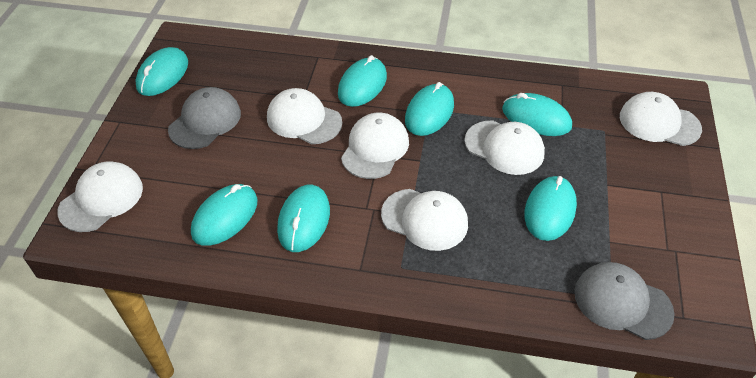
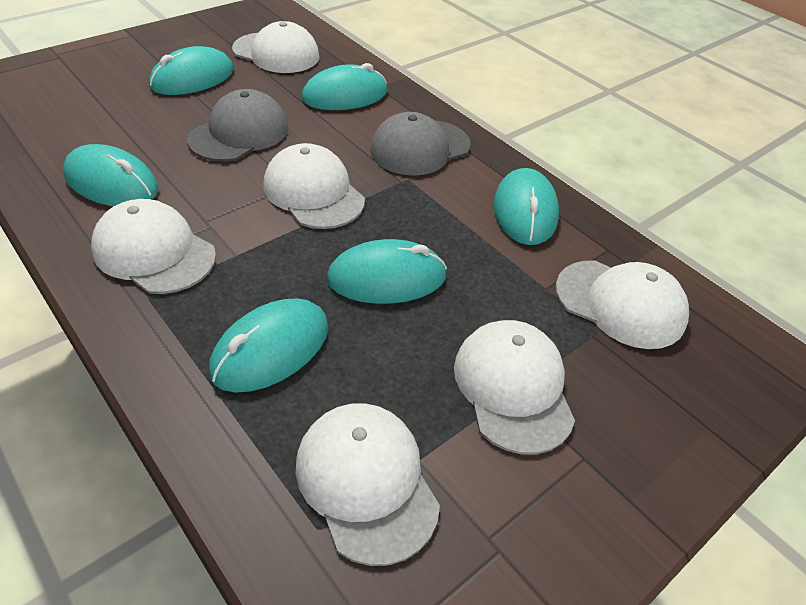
turquoise mouse: 7 -> 6

